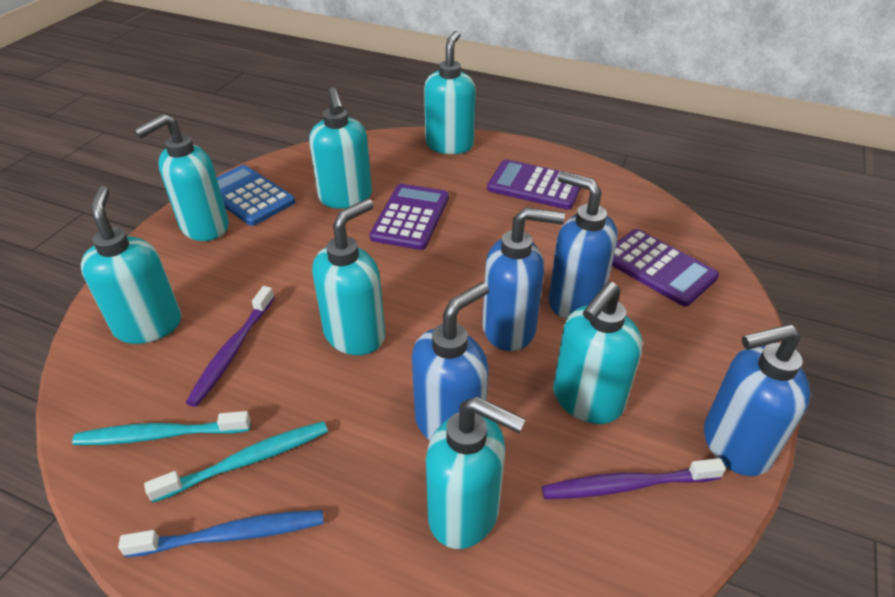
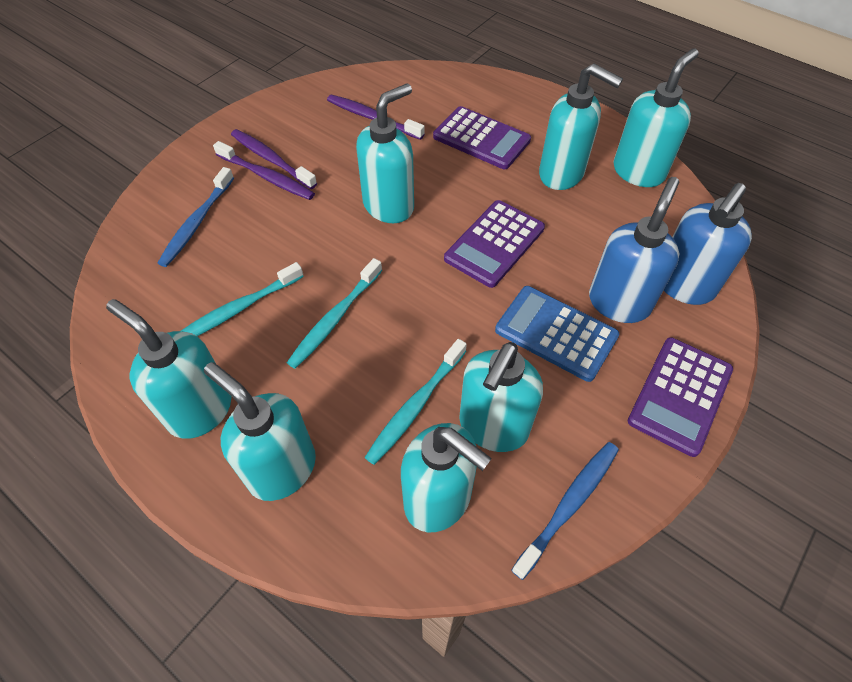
blue soap dispenser: 4 -> 2
blue toothbrush: 1 -> 2
purple toothbrush: 2 -> 3
turquoise toothbrush: 2 -> 3

